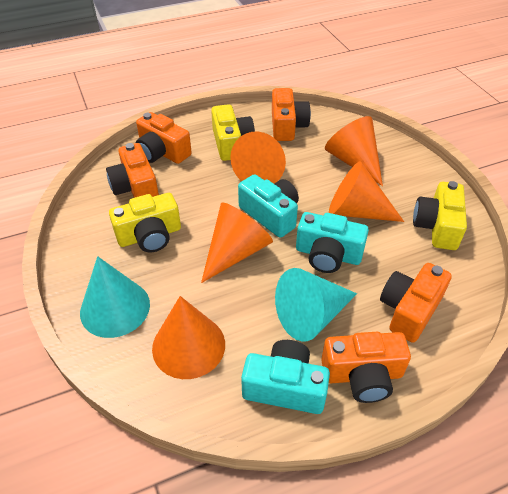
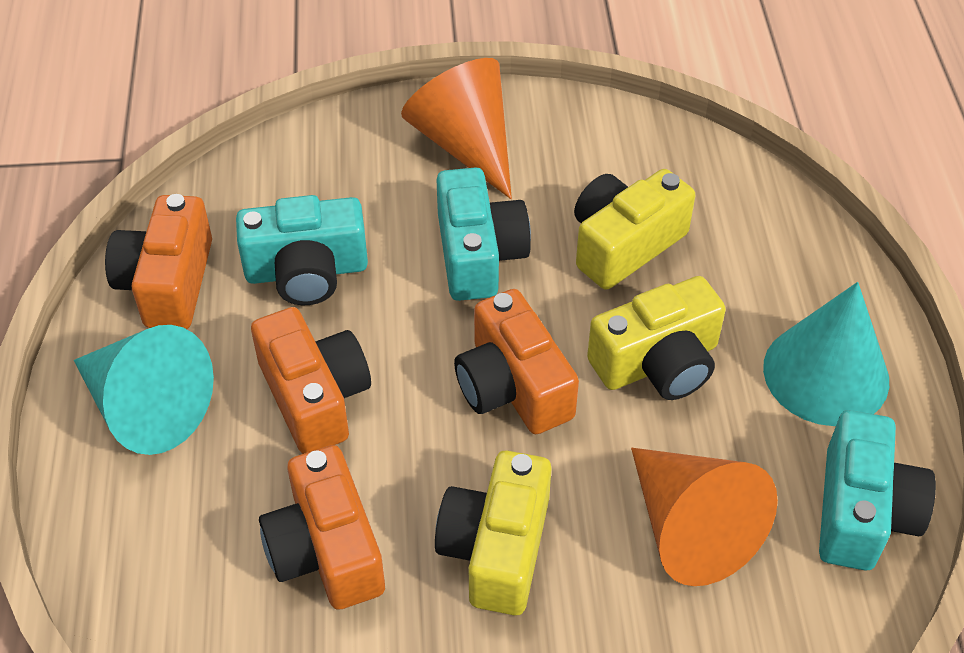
orange camera: 5 -> 4
orange cone: 5 -> 2

